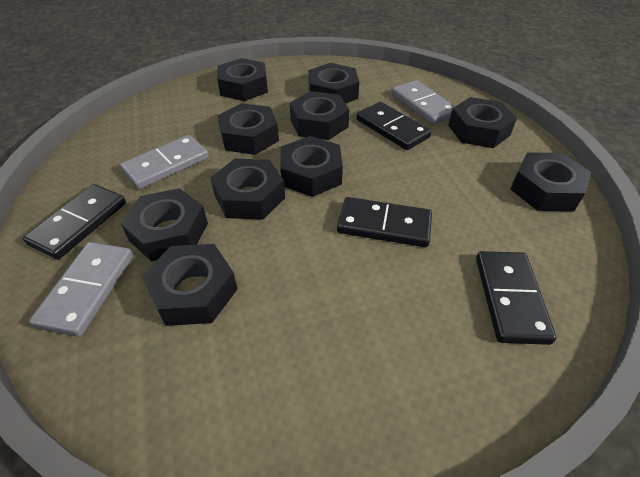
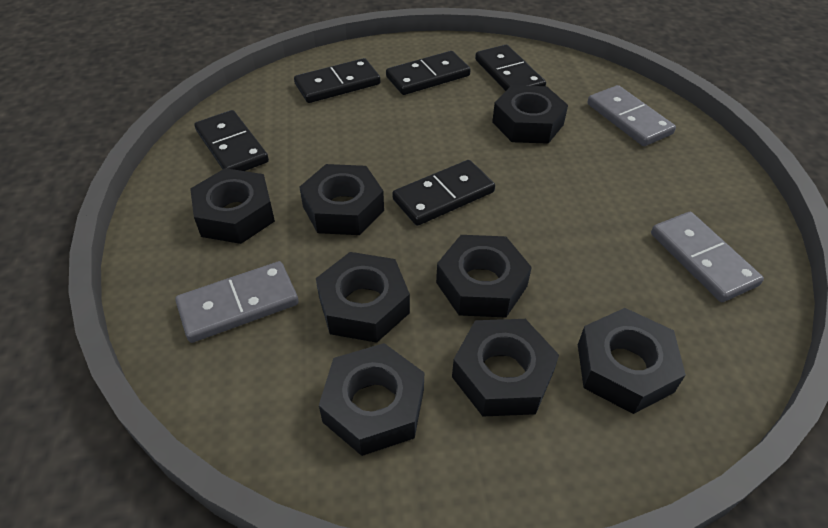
black domino: 4 -> 5
black nut: 10 -> 8

